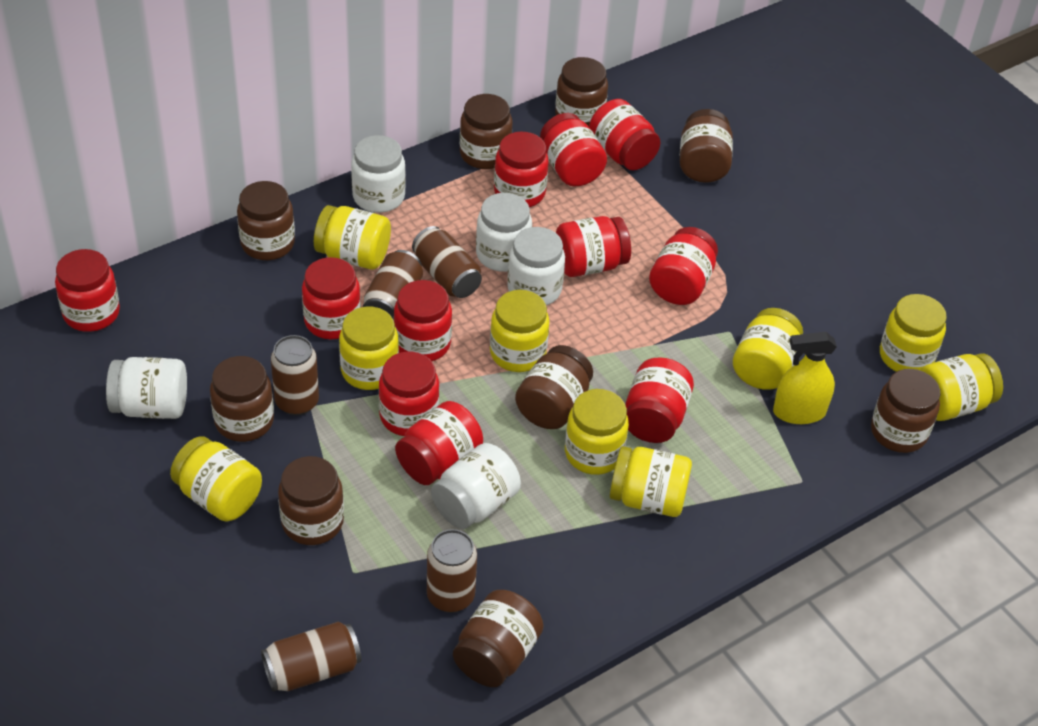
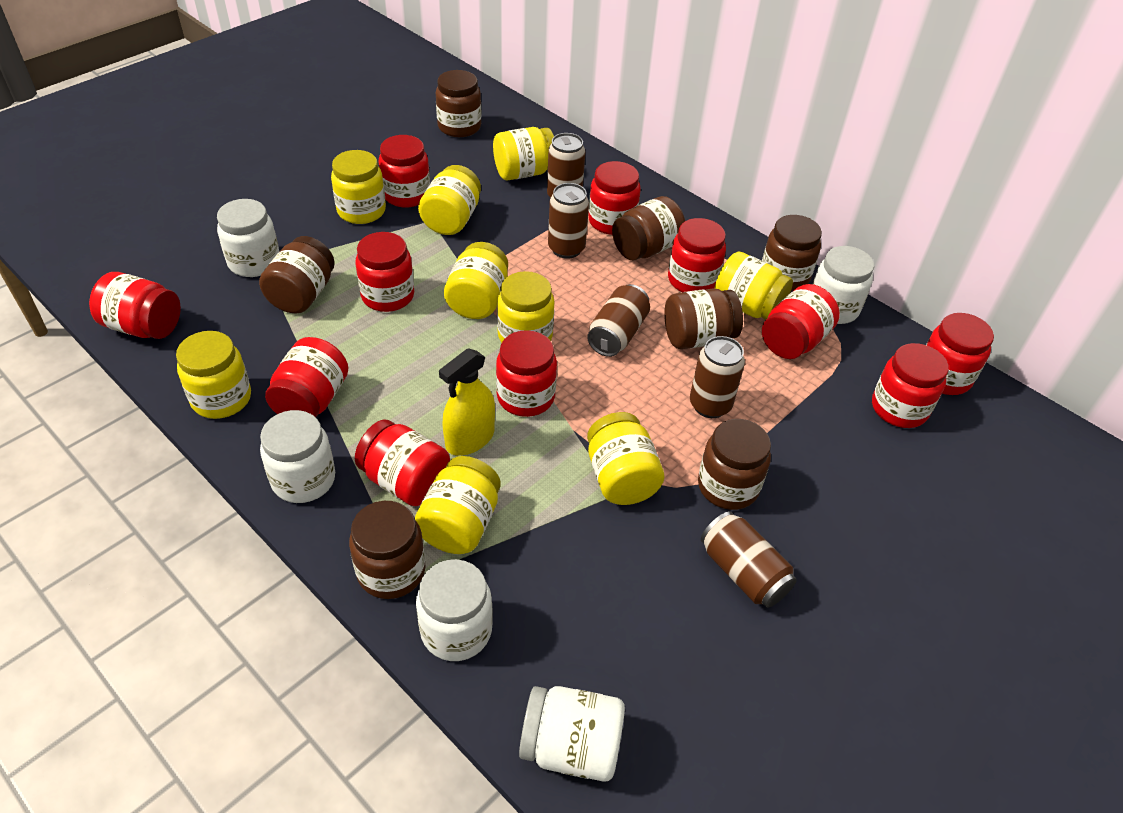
brown jar: 9 -> 7

